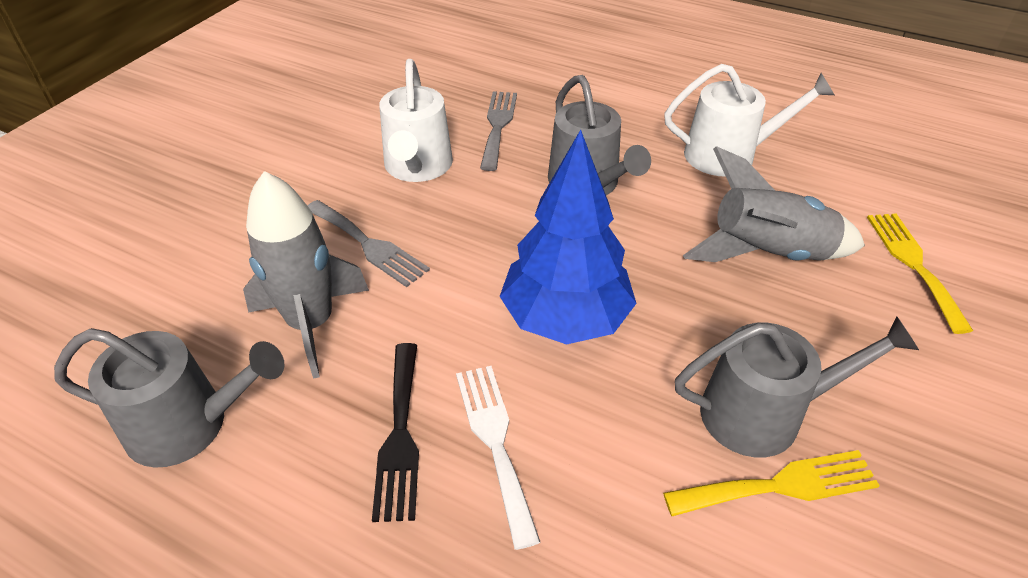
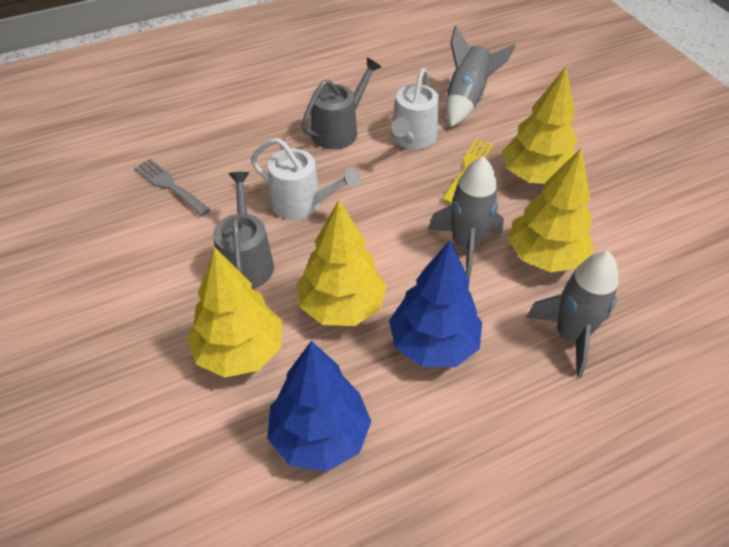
black fork: 1 -> 0
blue tree: 1 -> 2
grey fork: 2 -> 1
grey rocket: 2 -> 3
grey watering can: 3 -> 2
white fork: 1 -> 0
yellow fork: 2 -> 1
yellow tree: 0 -> 4

